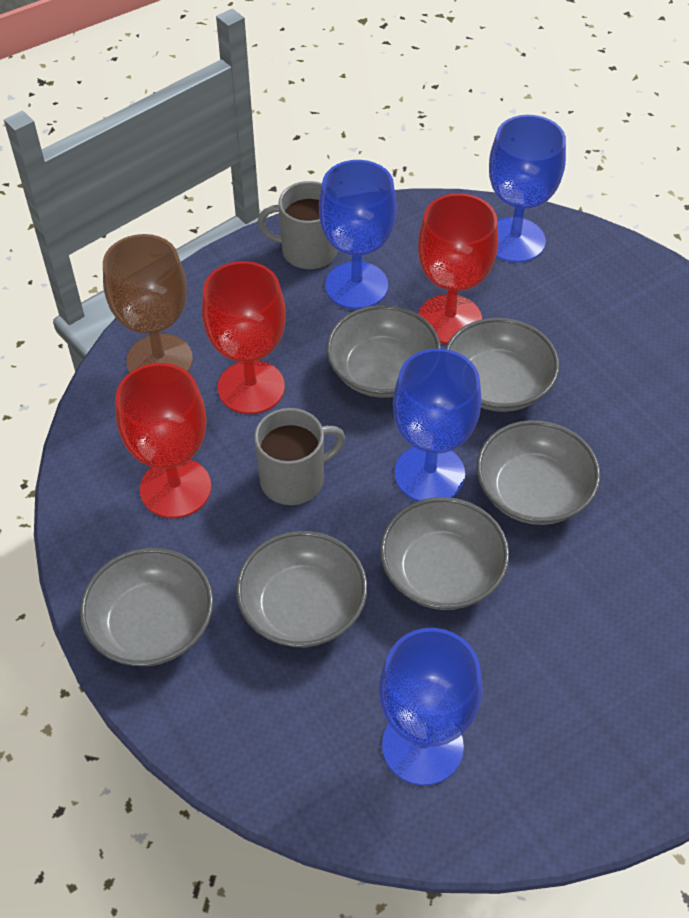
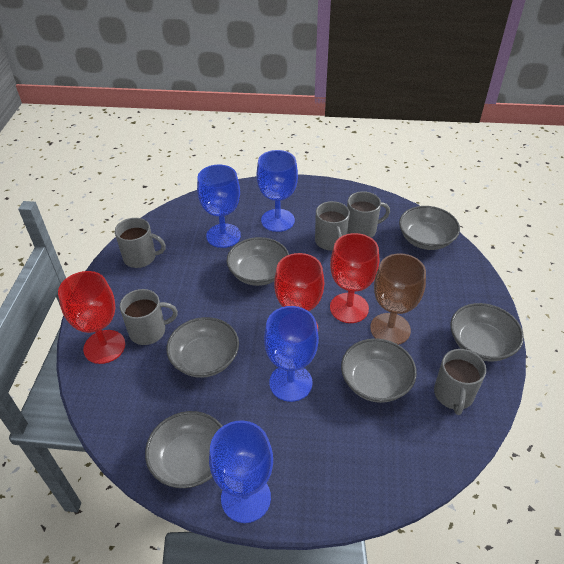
grey mug: 2 -> 5

